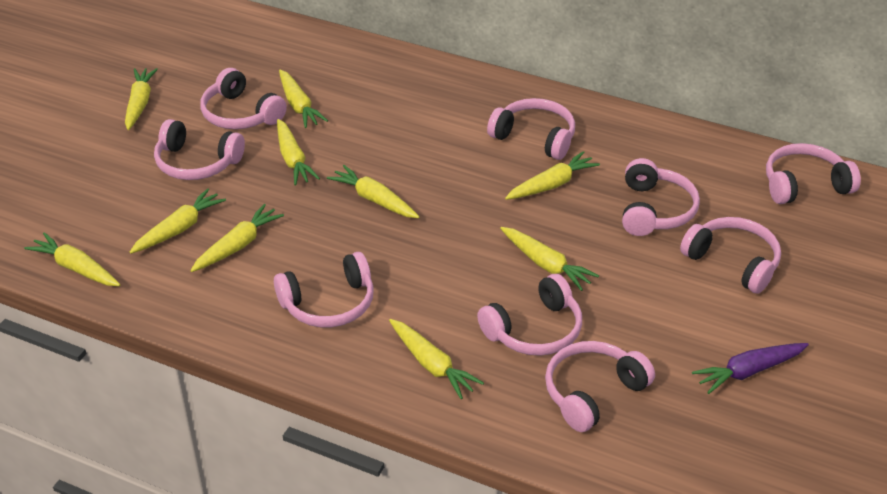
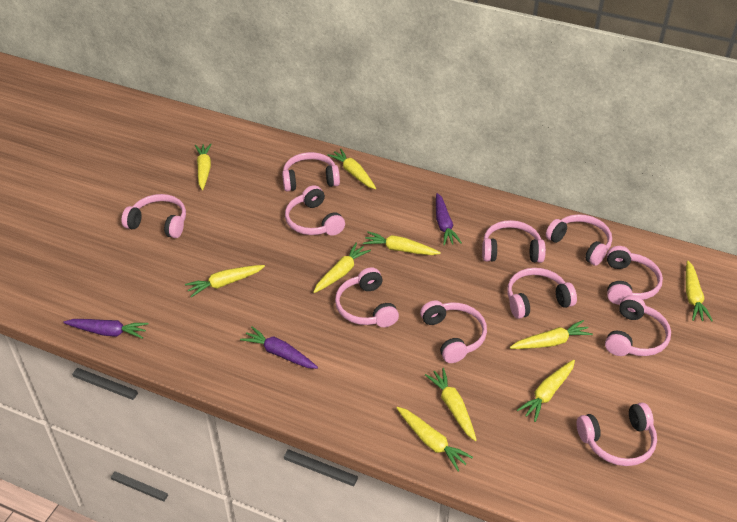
pink headphones: 9 -> 11
purple carrot: 1 -> 3

